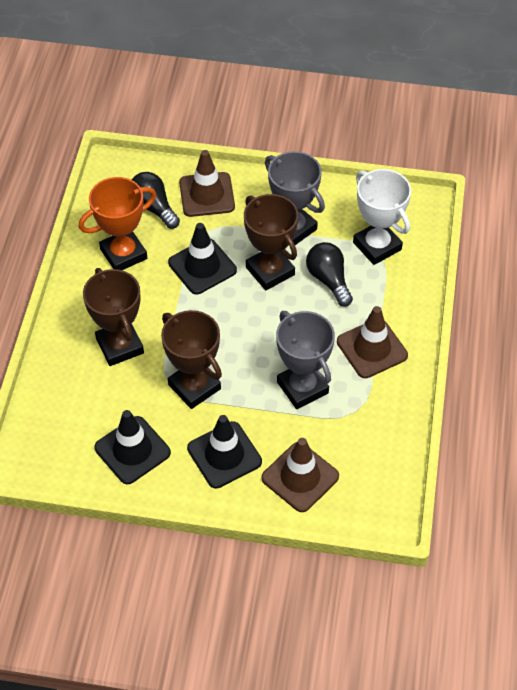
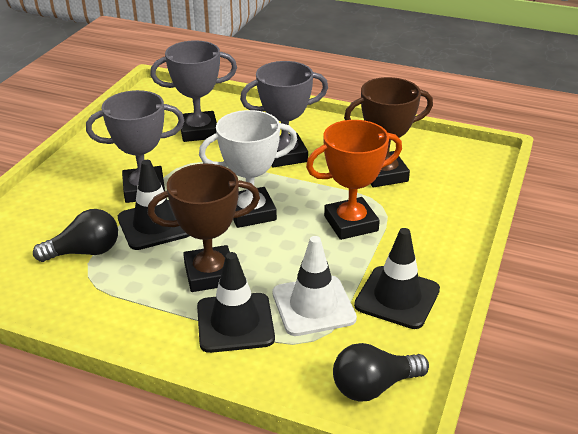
brown traffic cone: 3 -> 0
brown trophy: 3 -> 2
grey trophy: 2 -> 3
white traffic cone: 0 -> 1

